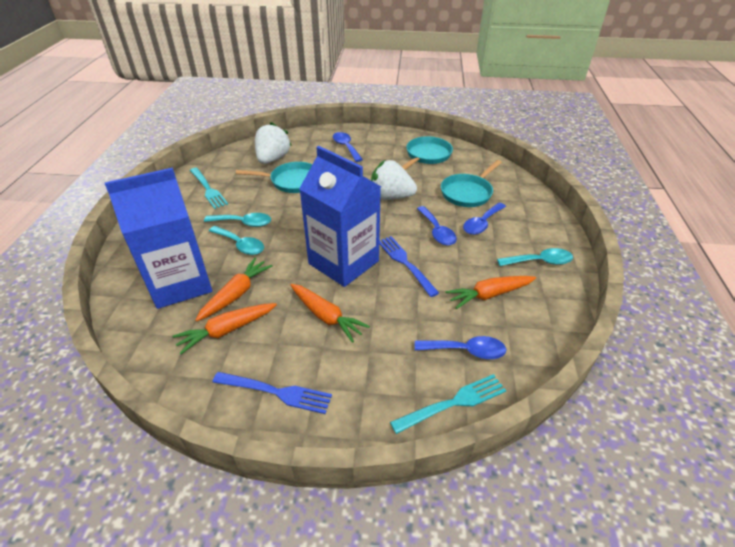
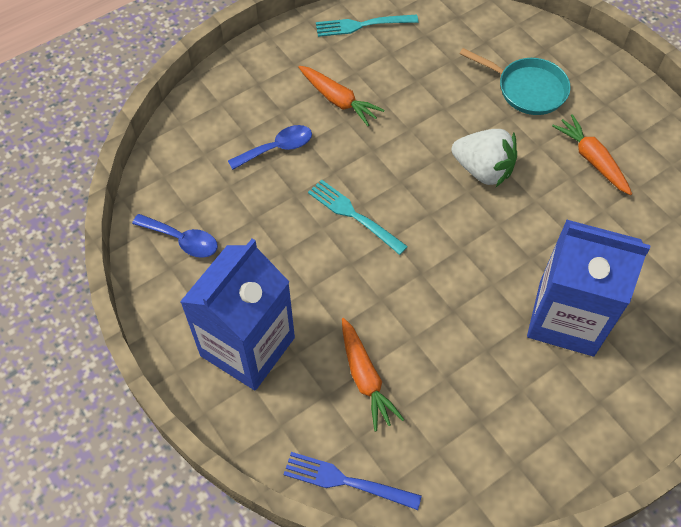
blue fork: 2 -> 1
blue spoon: 4 -> 2
orange carrot: 4 -> 3
turquoise pan: 3 -> 1
turquoise spoon: 3 -> 0
white strawberry: 2 -> 1

